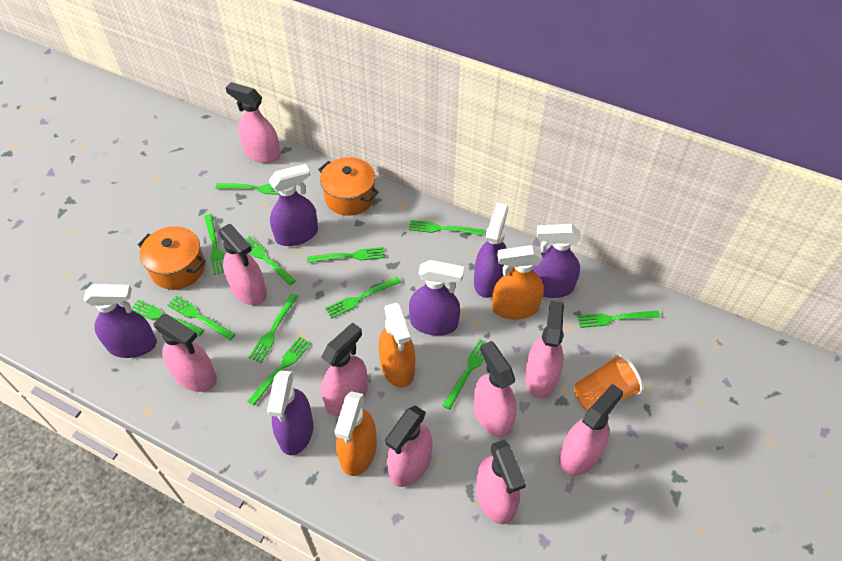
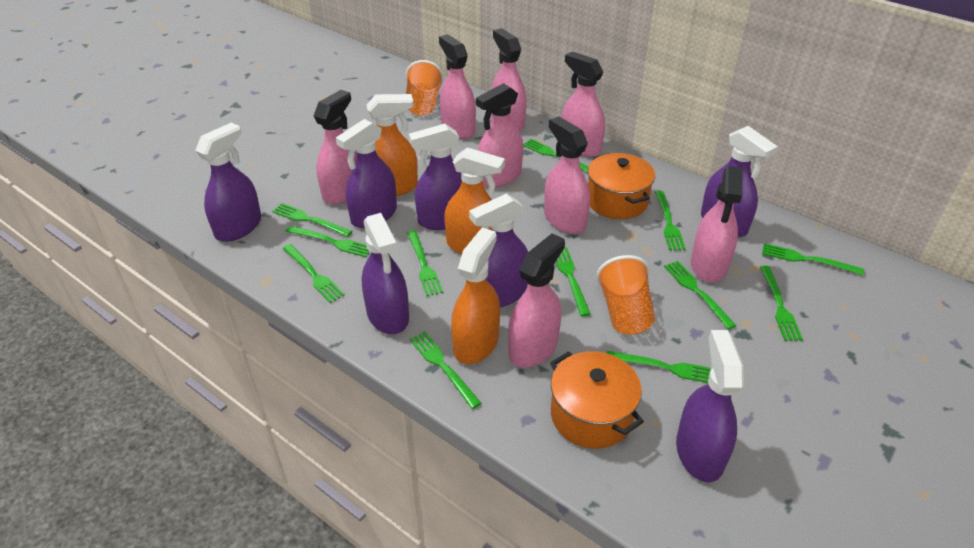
orange cup: 1 -> 2
pink spray bottle: 9 -> 8
purple spray bottle: 6 -> 7

